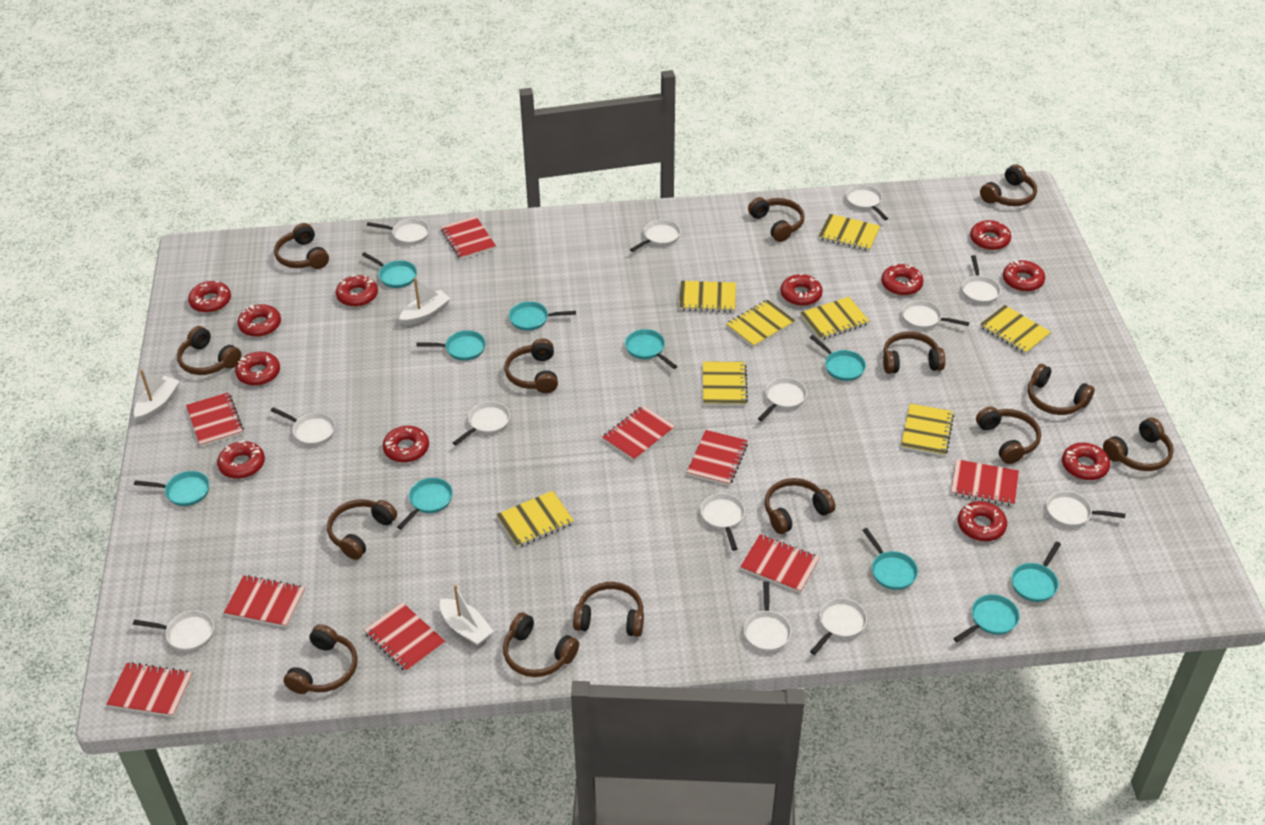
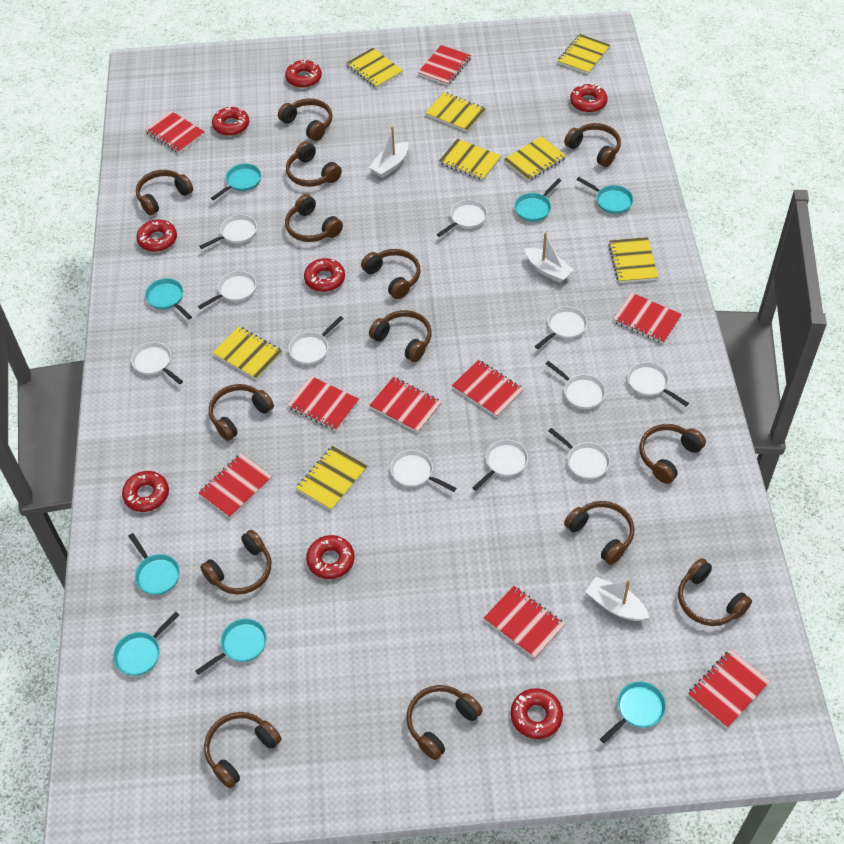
red donut: 12 -> 8
turquoise pan: 10 -> 8
white pan: 13 -> 11

